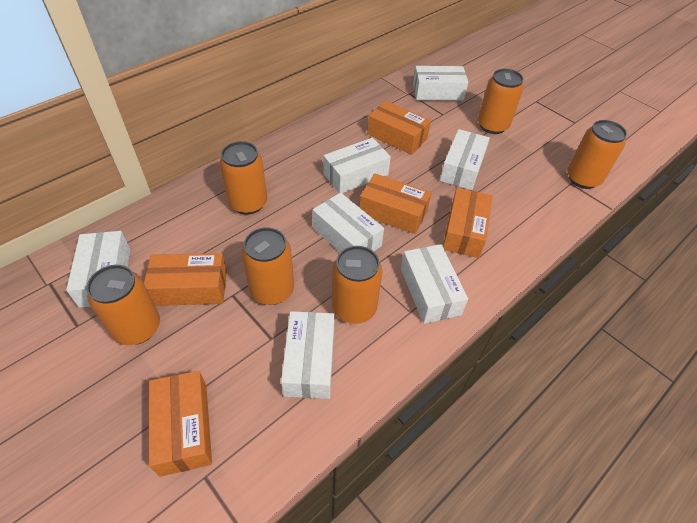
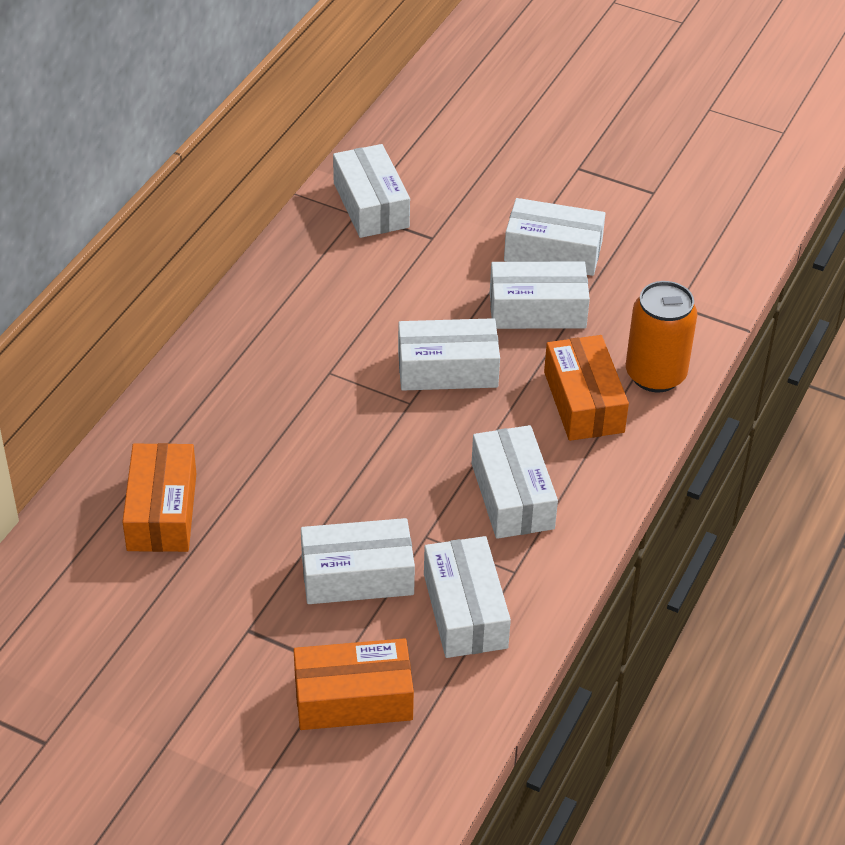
orange box: 5 -> 3
orange can: 6 -> 1

